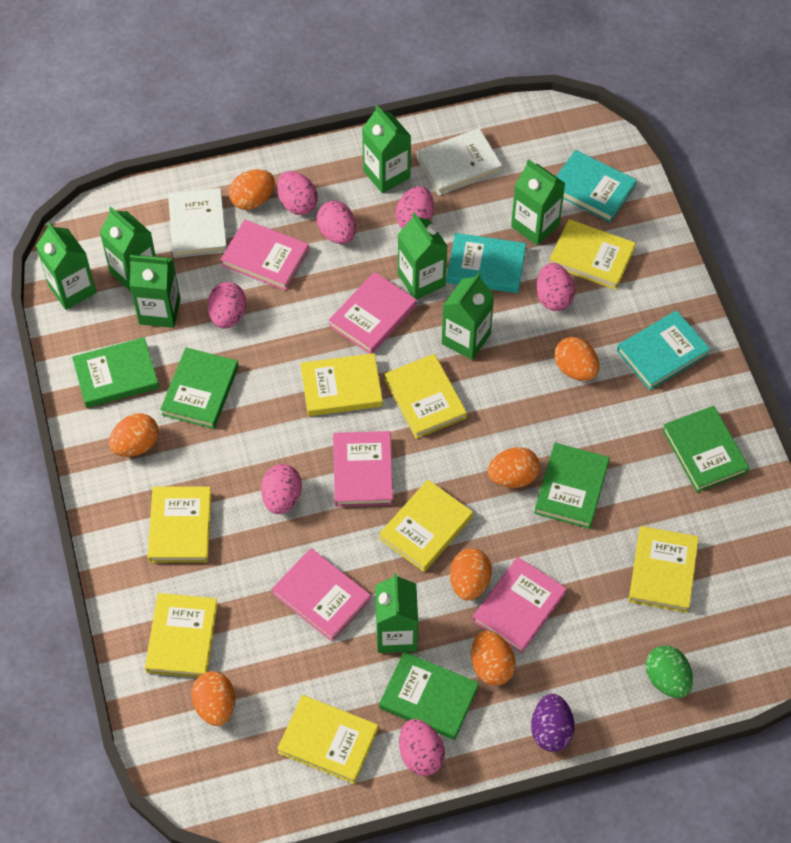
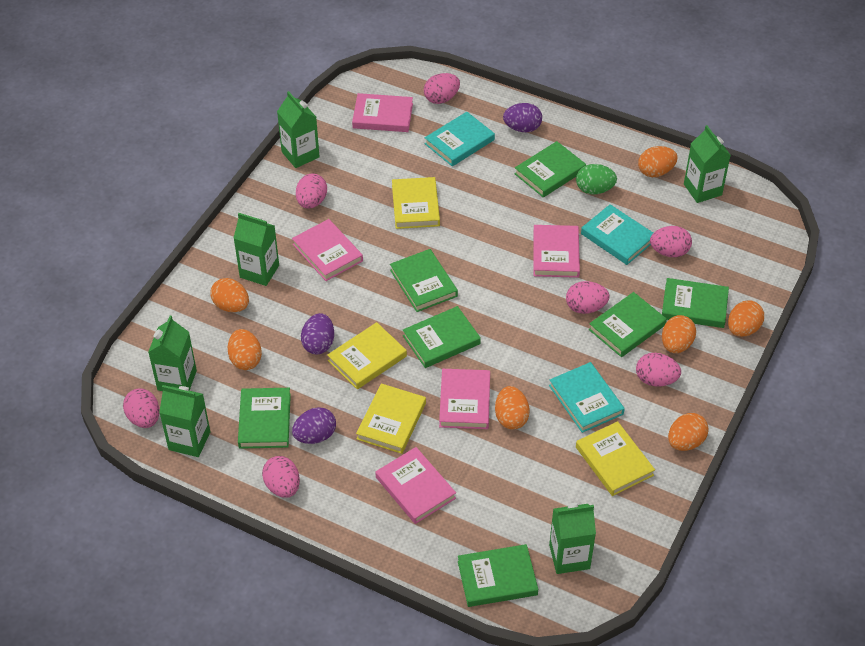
green book: 5 -> 7
green carton: 8 -> 6
purple egg: 1 -> 3
white book: 2 -> 0
yellow book: 8 -> 4

